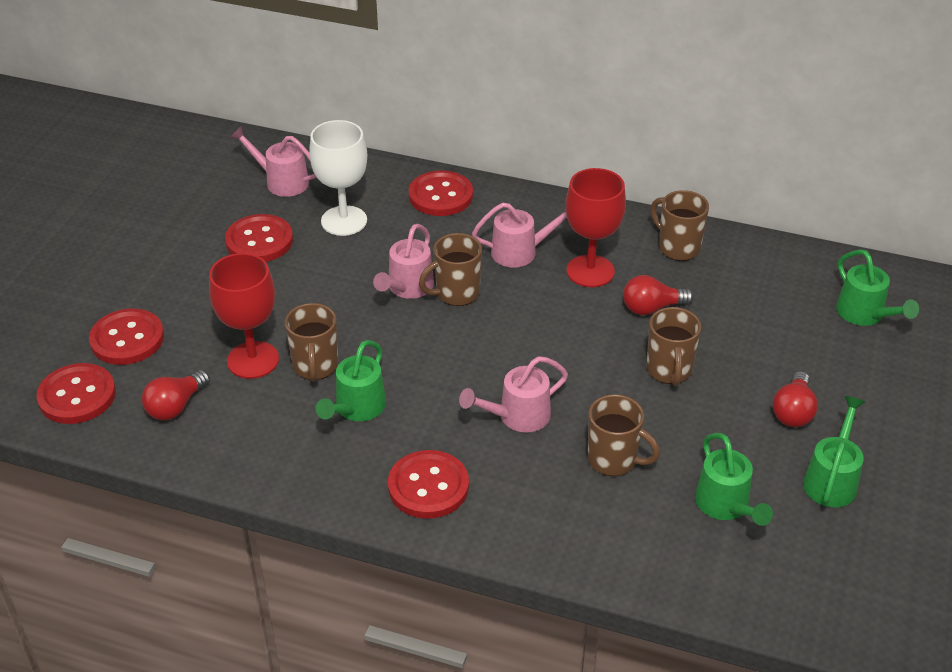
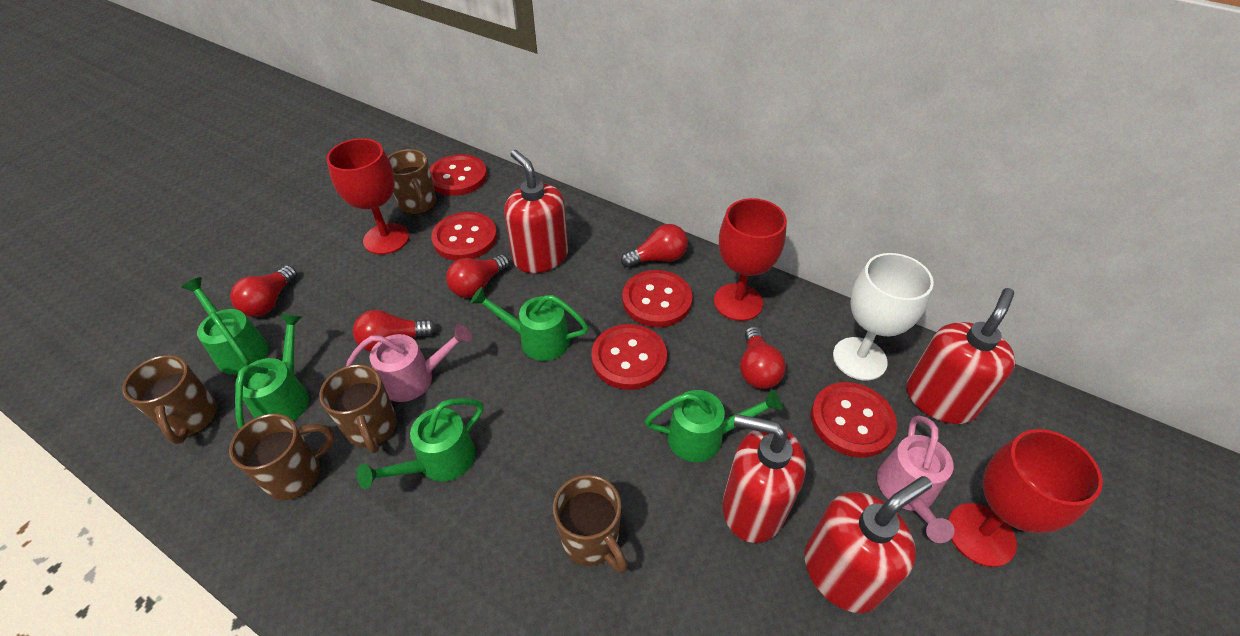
green watering can: 4 -> 5
pink watering can: 4 -> 2
red goblet: 2 -> 3
red light bulb: 3 -> 5
red soap dispenser: 0 -> 4

